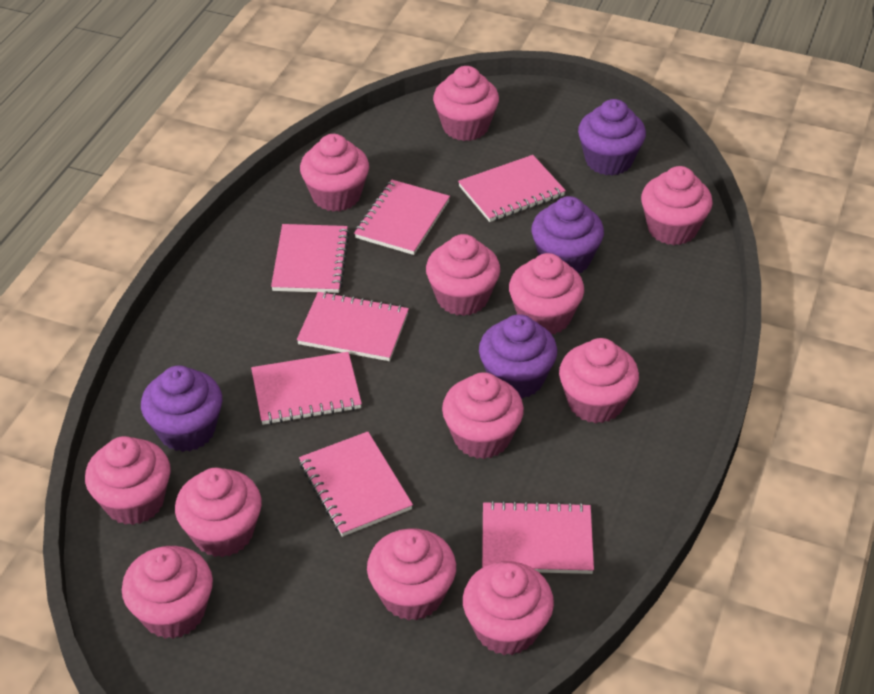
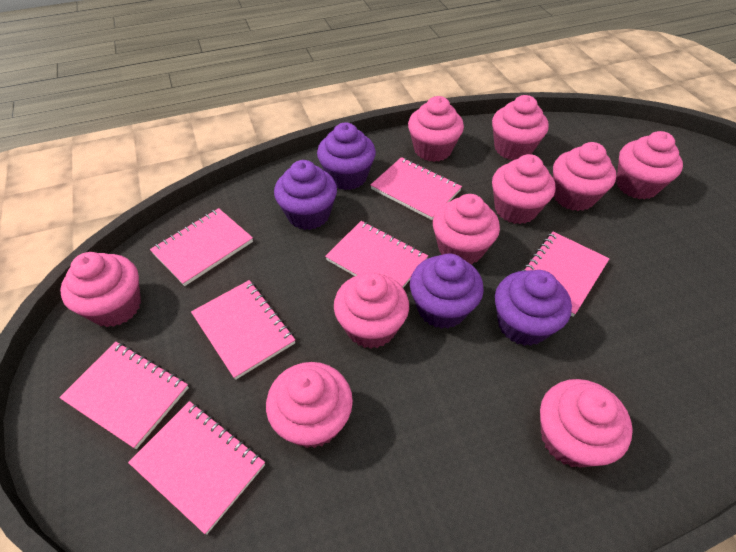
pink cupcake: 12 -> 10

